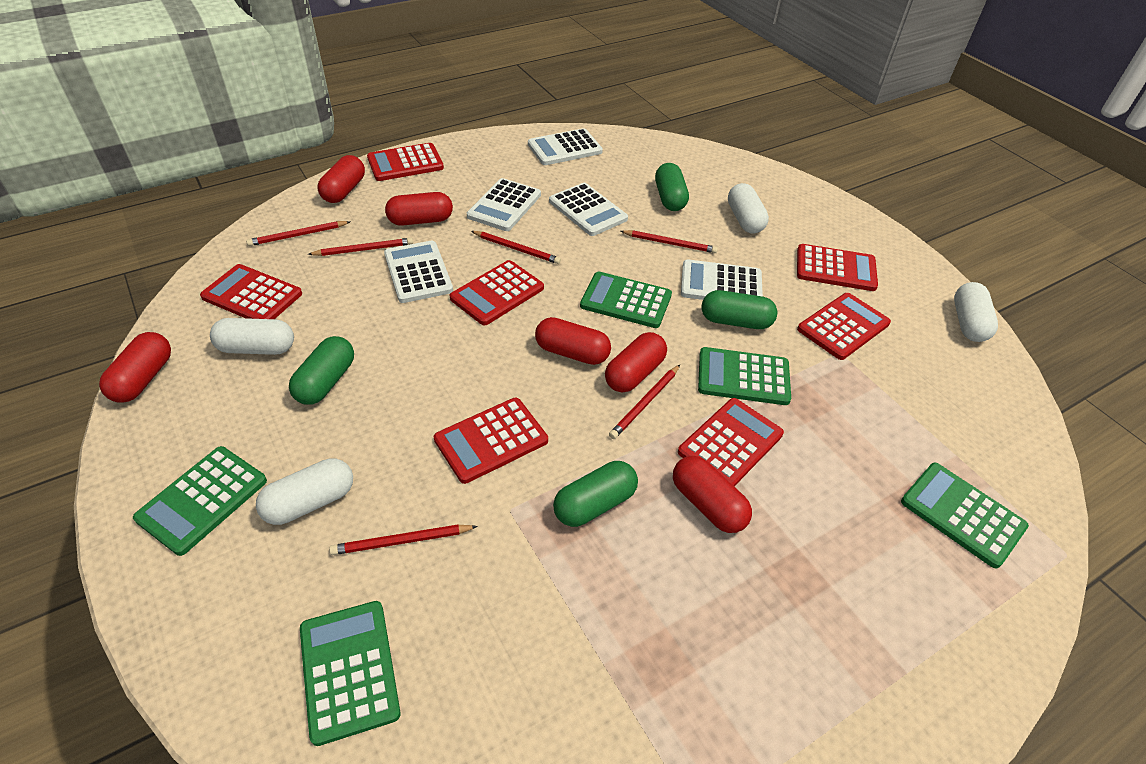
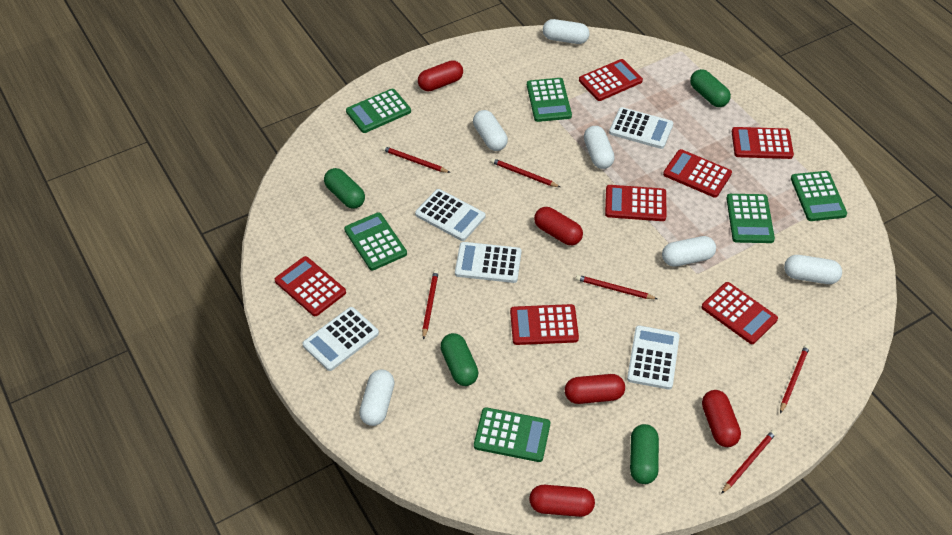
green calculator: 5 -> 6
red capsule: 6 -> 5
white capsule: 4 -> 6

